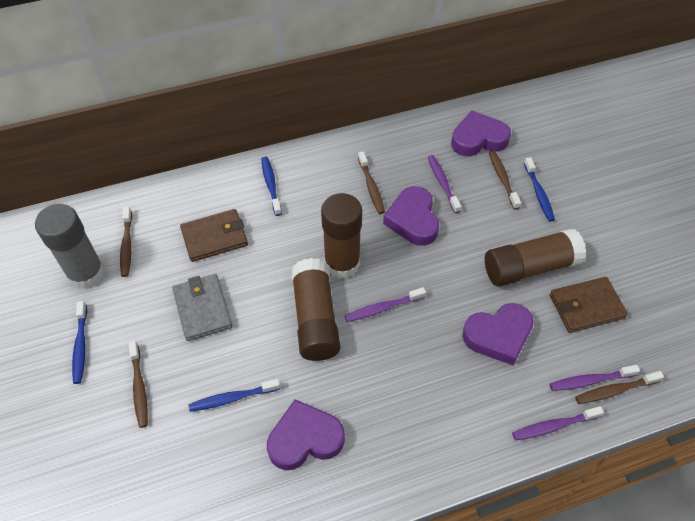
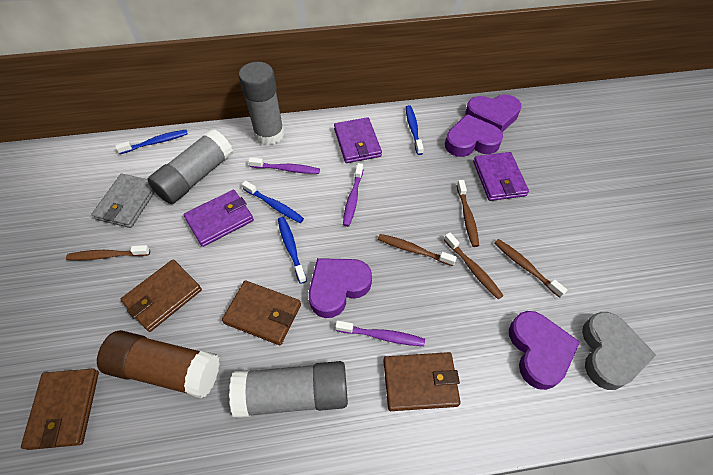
brown glue stick: 3 -> 1
brown wallet: 2 -> 4
grey glue stick: 1 -> 3
grey heart: 0 -> 1
purple toothbrush: 4 -> 3
purple wallet: 0 -> 3

